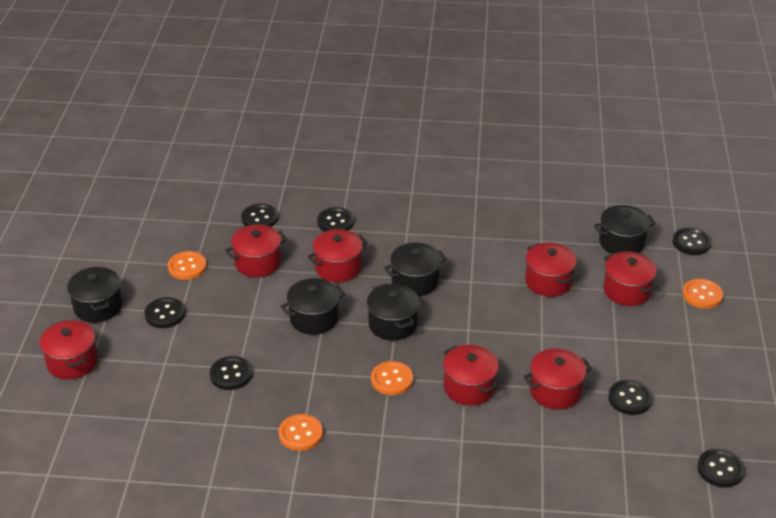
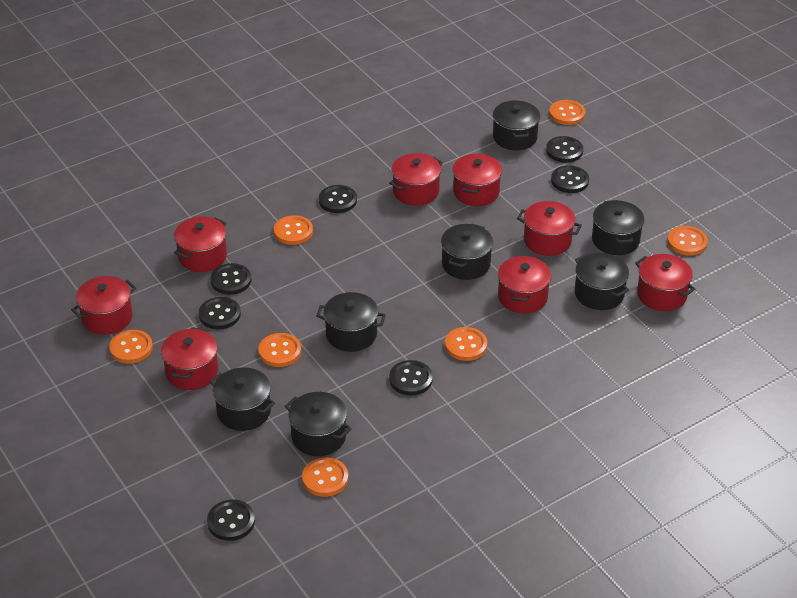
black pot: 5 -> 7
orange button: 4 -> 7
red pot: 7 -> 8

